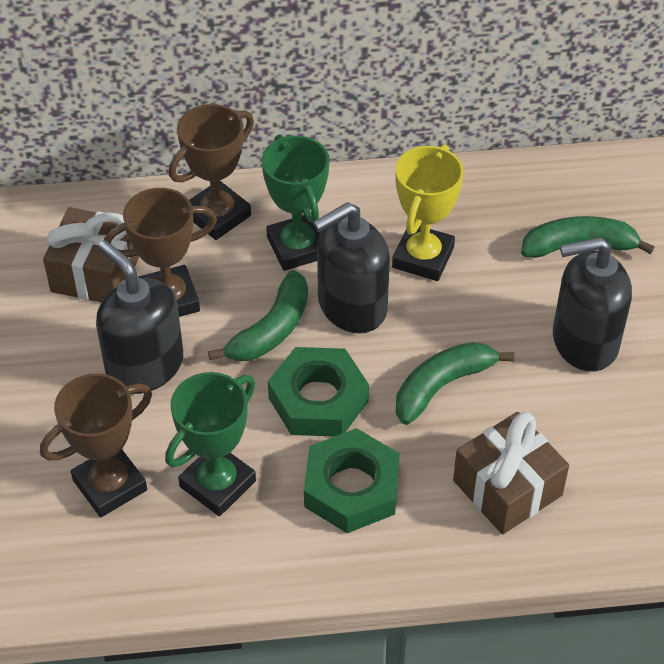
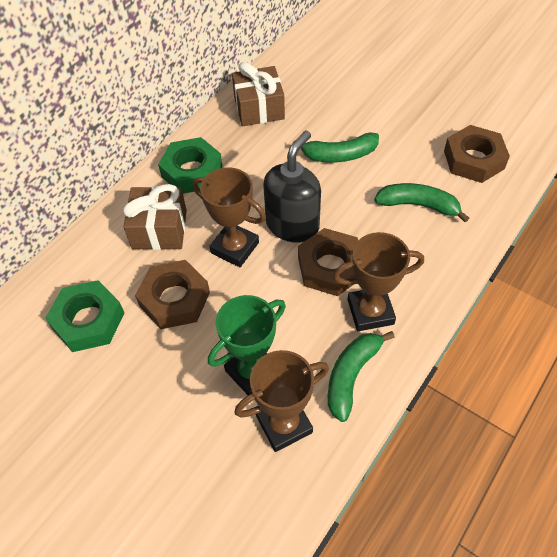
black soap dispenser: 3 -> 1
brown nut: 0 -> 3
green trophy: 2 -> 1
yellow trophy: 1 -> 0

